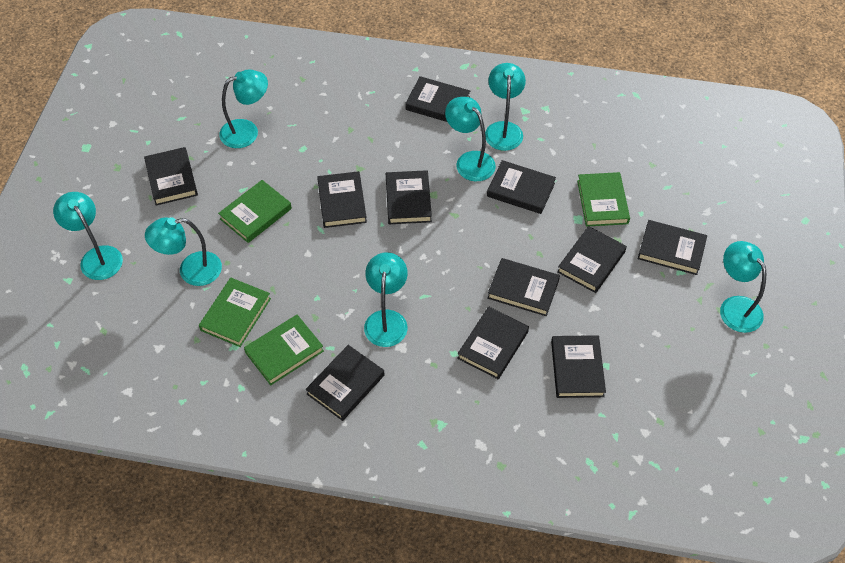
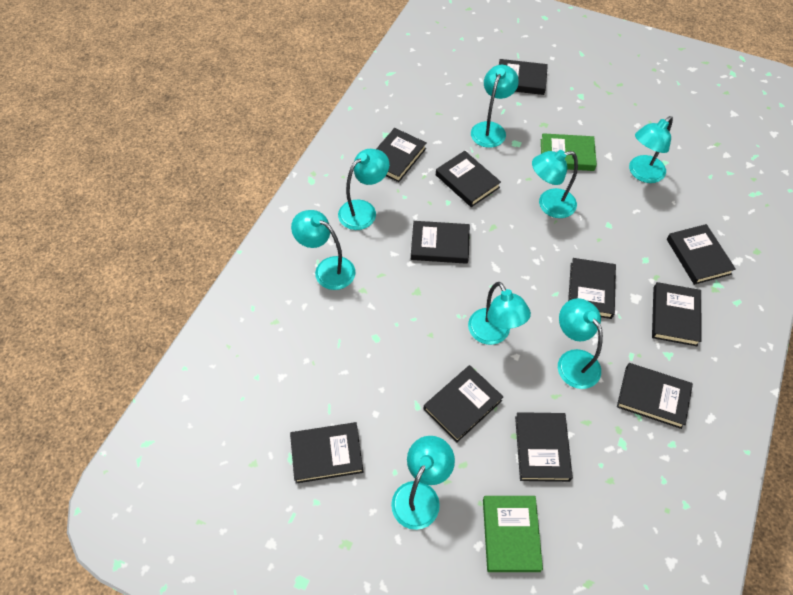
green book: 4 -> 2
turquoise lamp: 7 -> 8

